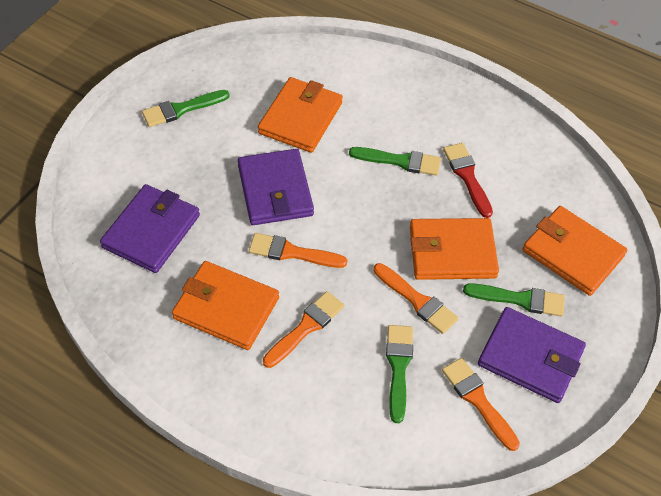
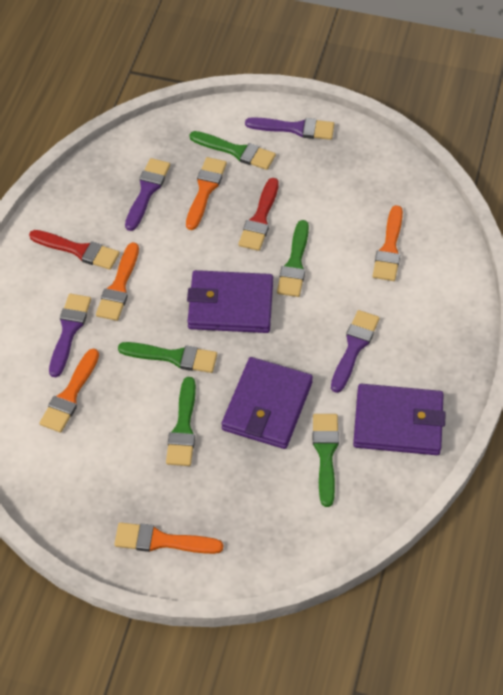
green brush: 4 -> 5
orange brush: 4 -> 5
orange wallet: 4 -> 0
purple brush: 0 -> 4
red brush: 1 -> 2

